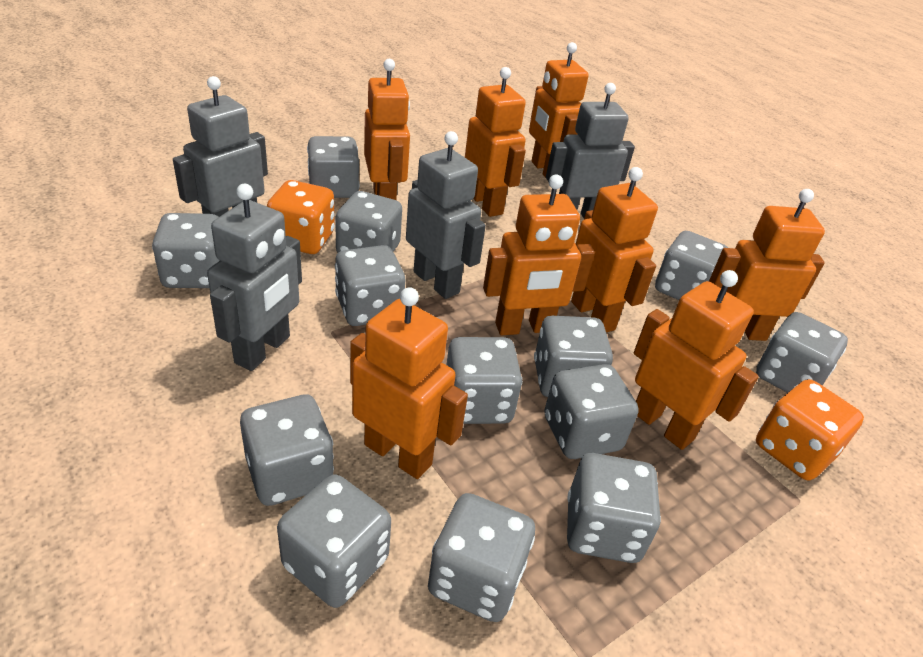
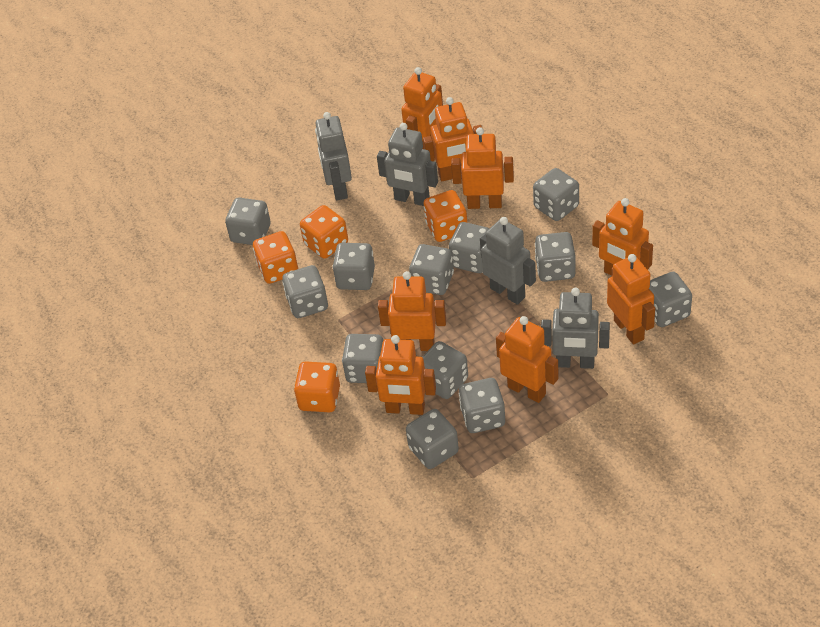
grey dice: 13 -> 12
orange dice: 2 -> 4

